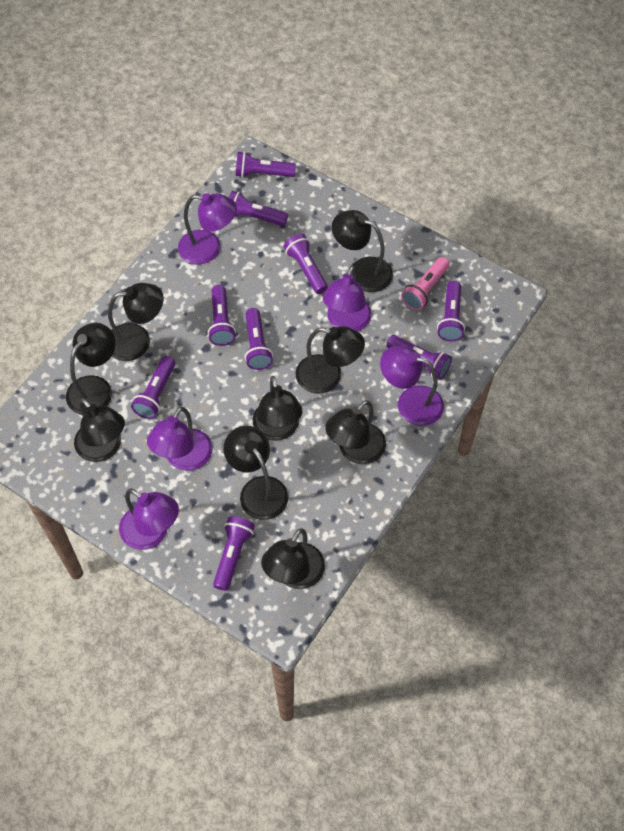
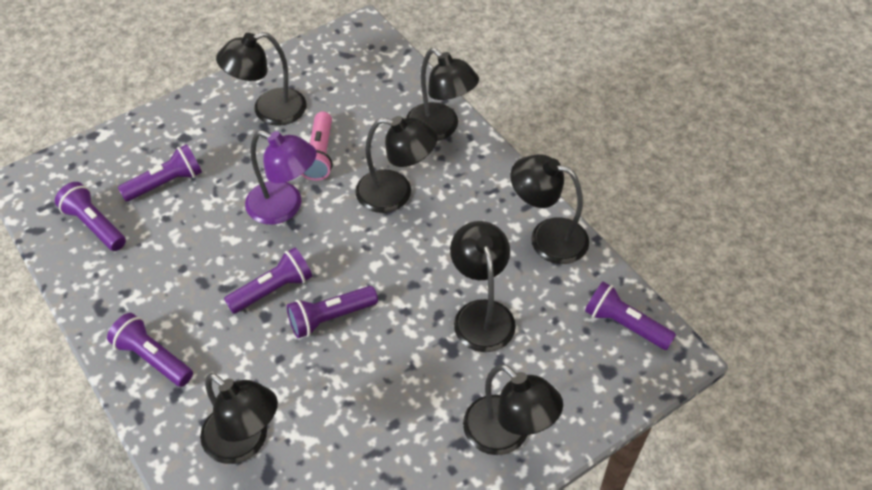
black lamp: 9 -> 7
purple flashlight: 9 -> 6
purple lamp: 5 -> 1

